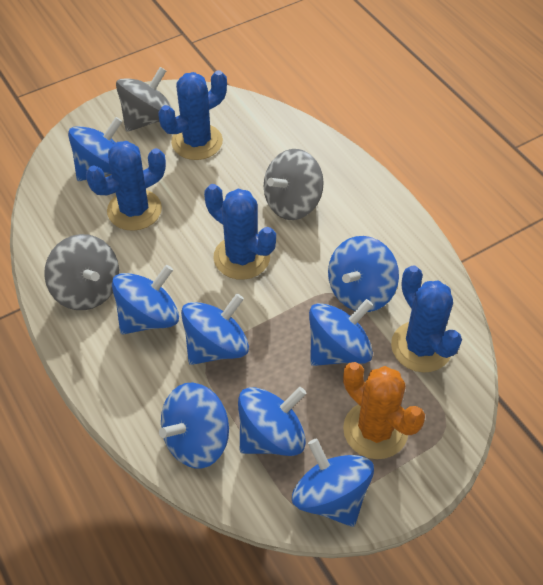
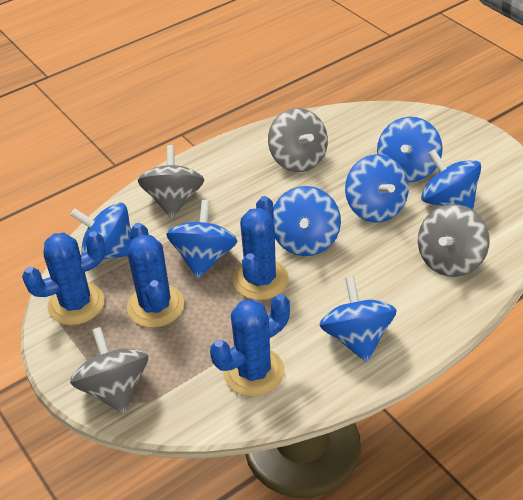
blue spinning top: 8 -> 7
grey spinning top: 3 -> 4
orange cactus: 1 -> 0

